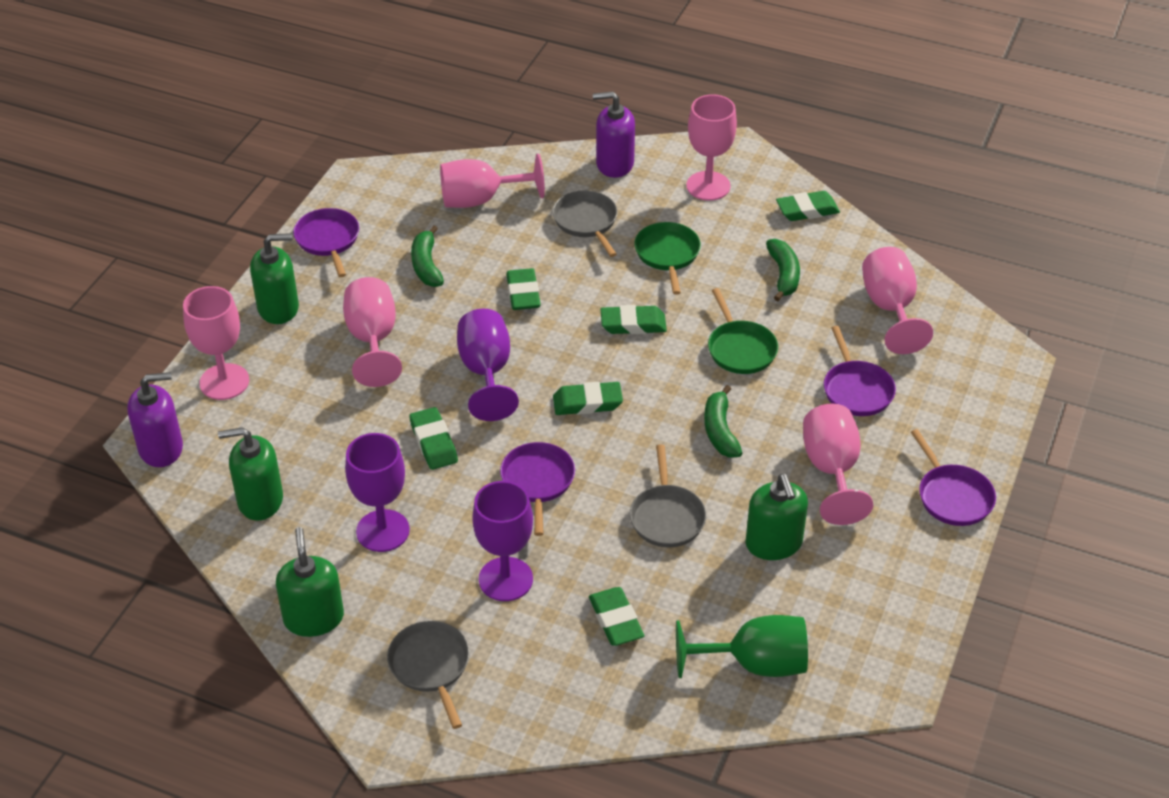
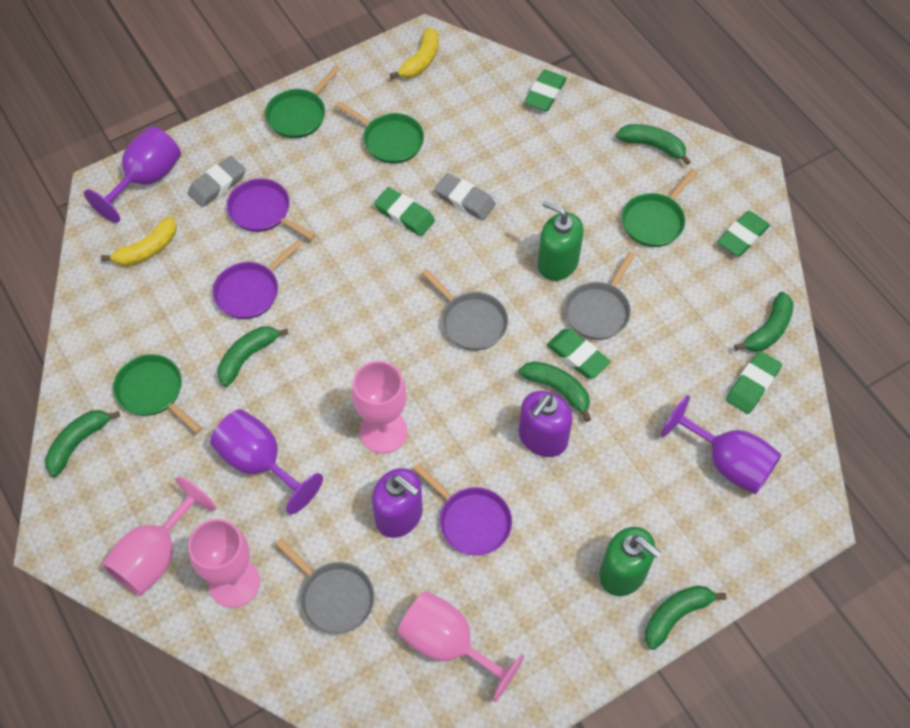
green banana: 3 -> 6
green eraser: 6 -> 5
green goblet: 1 -> 0
green pan: 2 -> 4
green soap dispenser: 4 -> 2
grey eraser: 0 -> 2
pink goblet: 6 -> 4
purple pan: 4 -> 3
yellow banana: 0 -> 2

